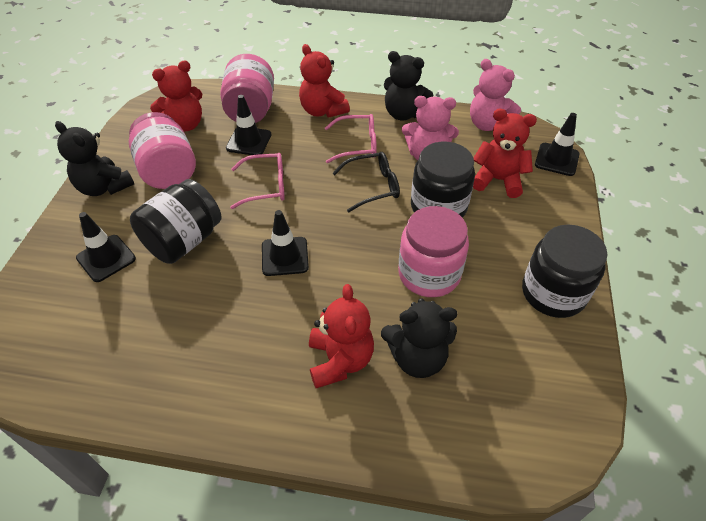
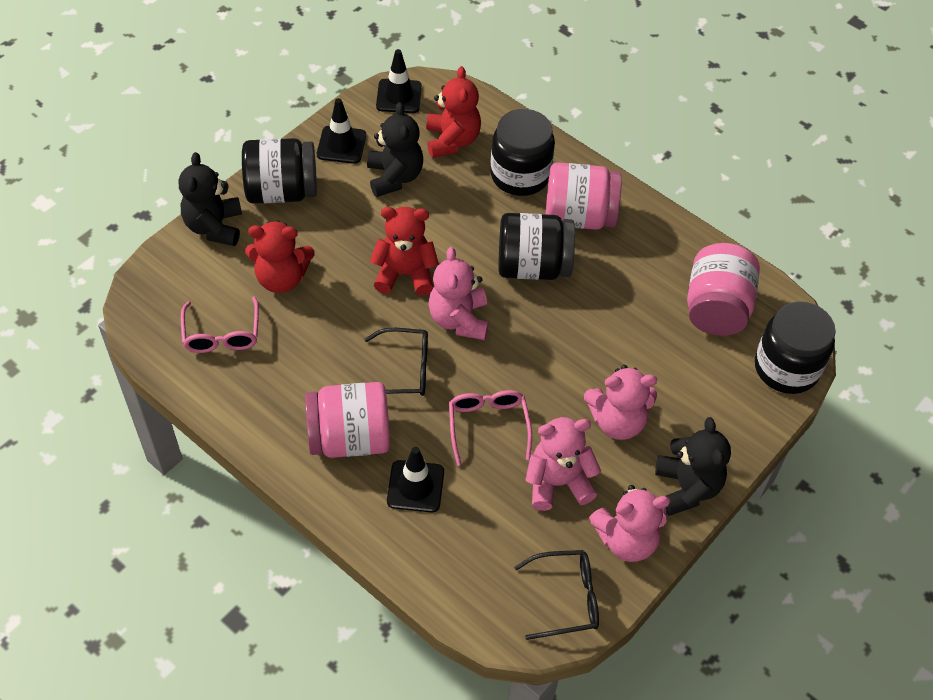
black glasses: 1 -> 2
black jar: 3 -> 4
black traffic cone: 4 -> 3
pink teddy bear: 2 -> 4
red teddy bear: 4 -> 3

